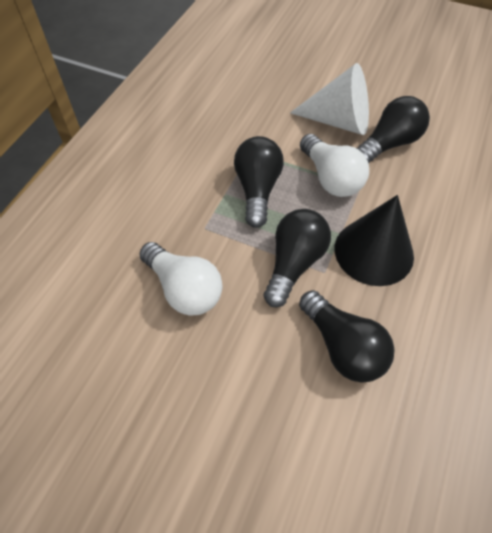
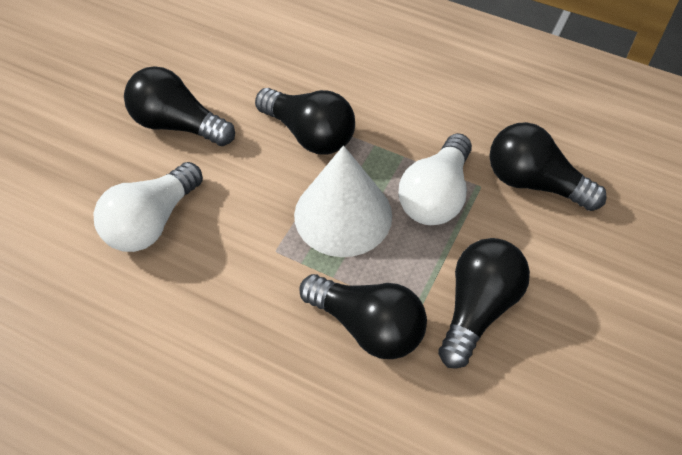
black cone: 1 -> 0
black light bulb: 4 -> 5

